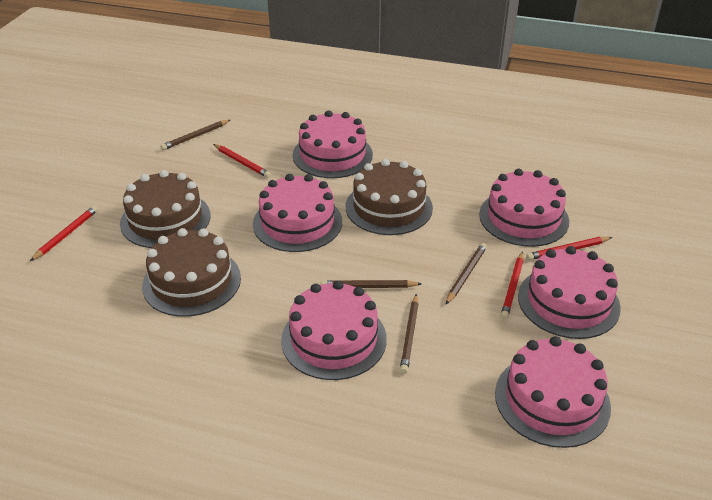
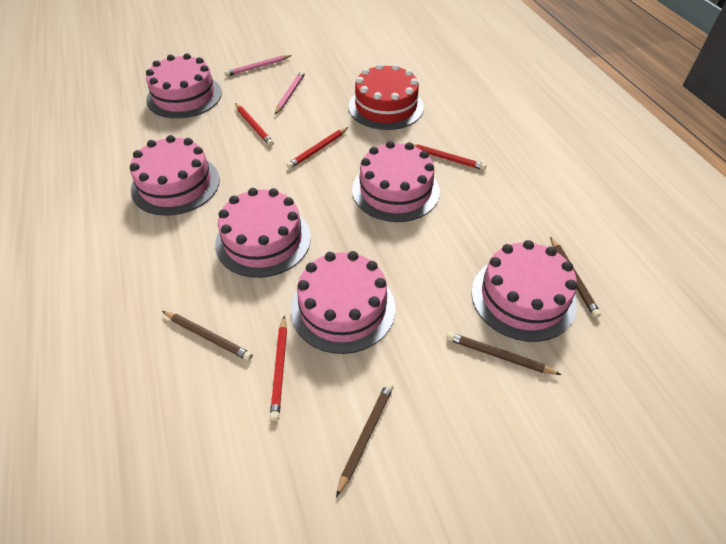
brown cake: 3 -> 0
pink pencil: 0 -> 2
red cake: 0 -> 1

